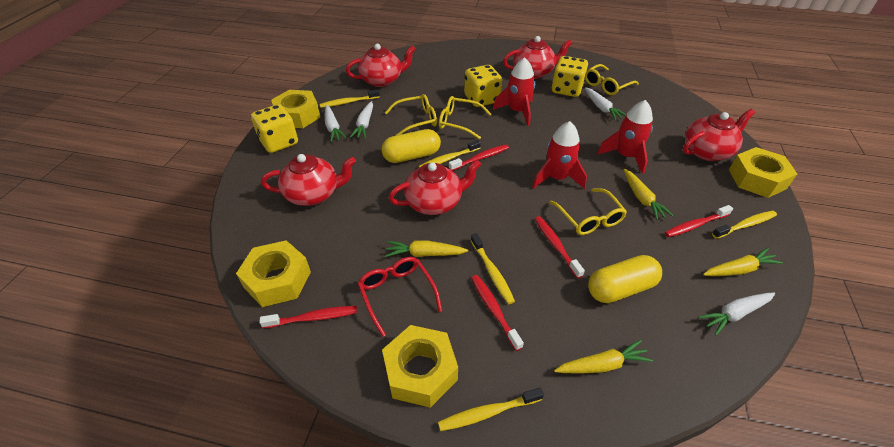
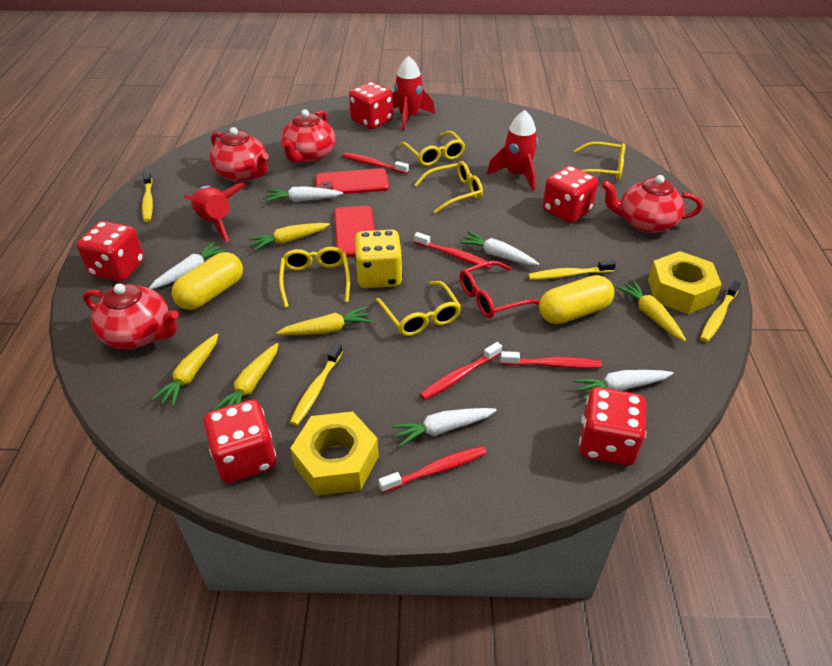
red dice: 0 -> 5
red phone: 0 -> 2
red teapot: 5 -> 4
white carrot: 4 -> 5
yellow carrot: 4 -> 5
yellow dice: 3 -> 1
yellow glasses: 4 -> 5
yellow nut: 4 -> 2
yellow toothbrush: 5 -> 4

